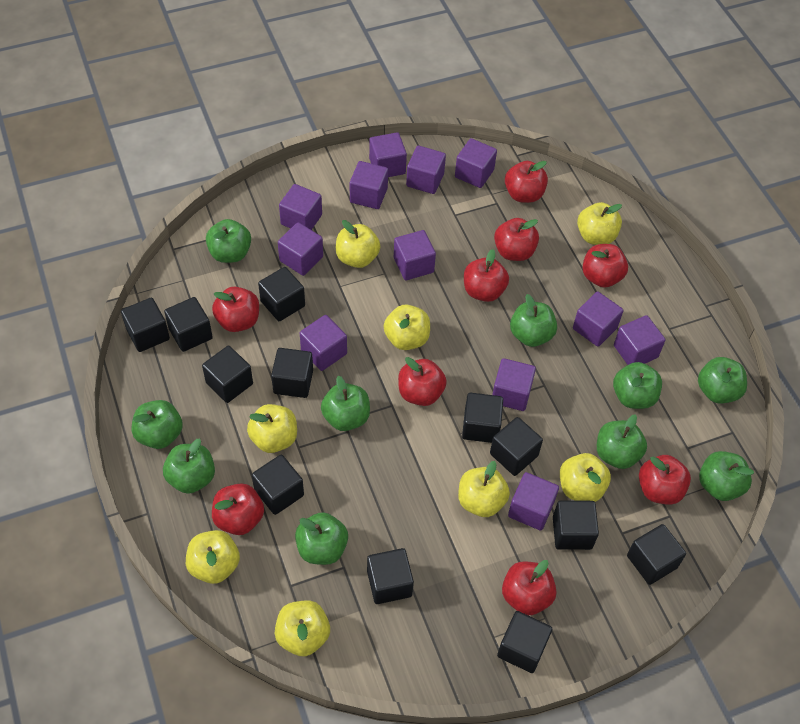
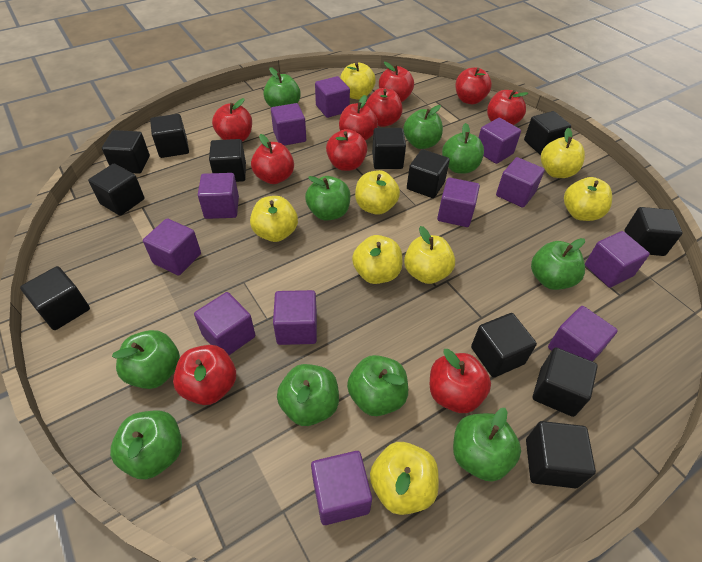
red apple: 9 -> 10

